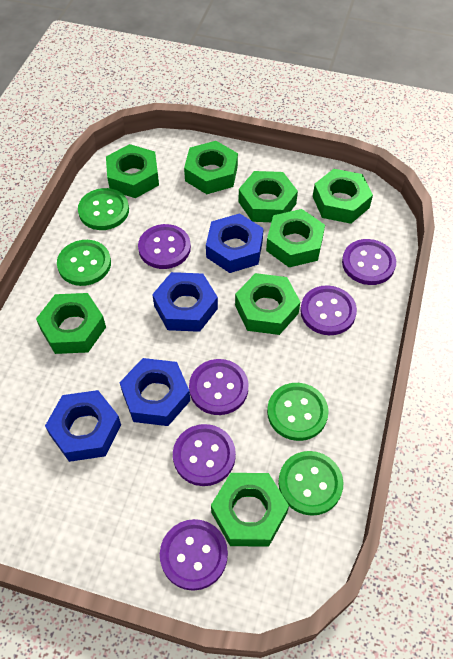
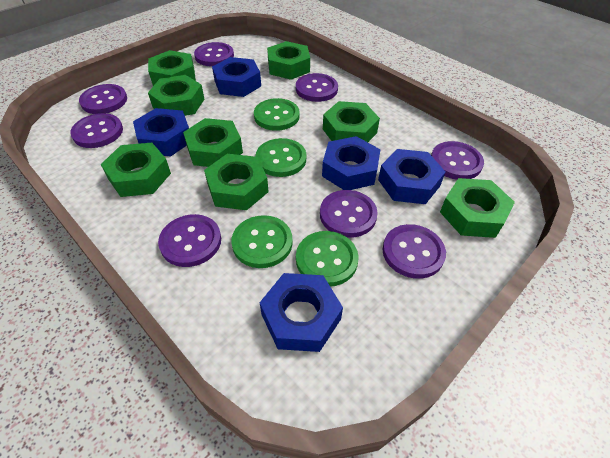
blue nut: 4 -> 5
purple button: 6 -> 8

